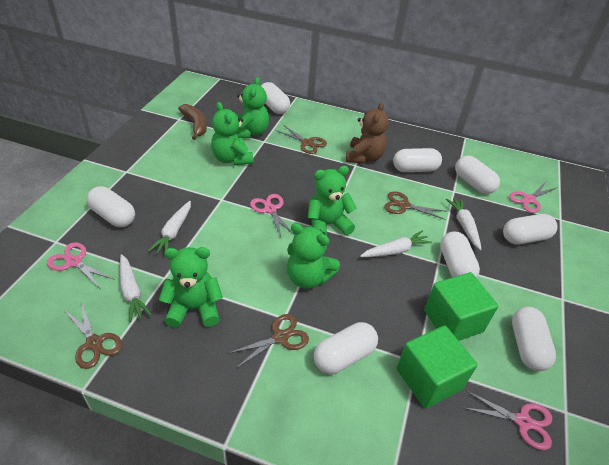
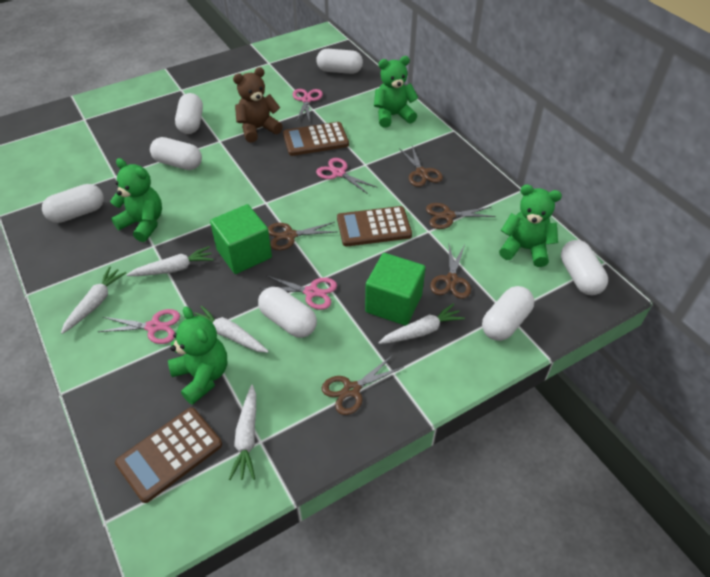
brown banana: 1 -> 0
brown calculator: 0 -> 3
brown scissors: 4 -> 5
green teddy bear: 5 -> 4
white capsule: 8 -> 7
white carrot: 4 -> 5

